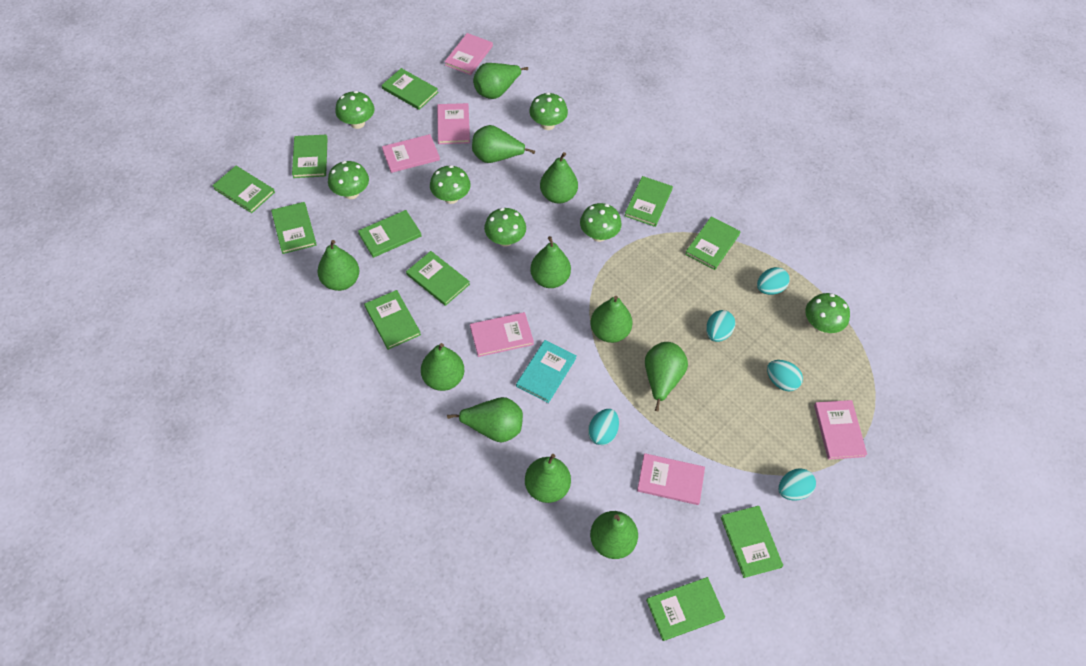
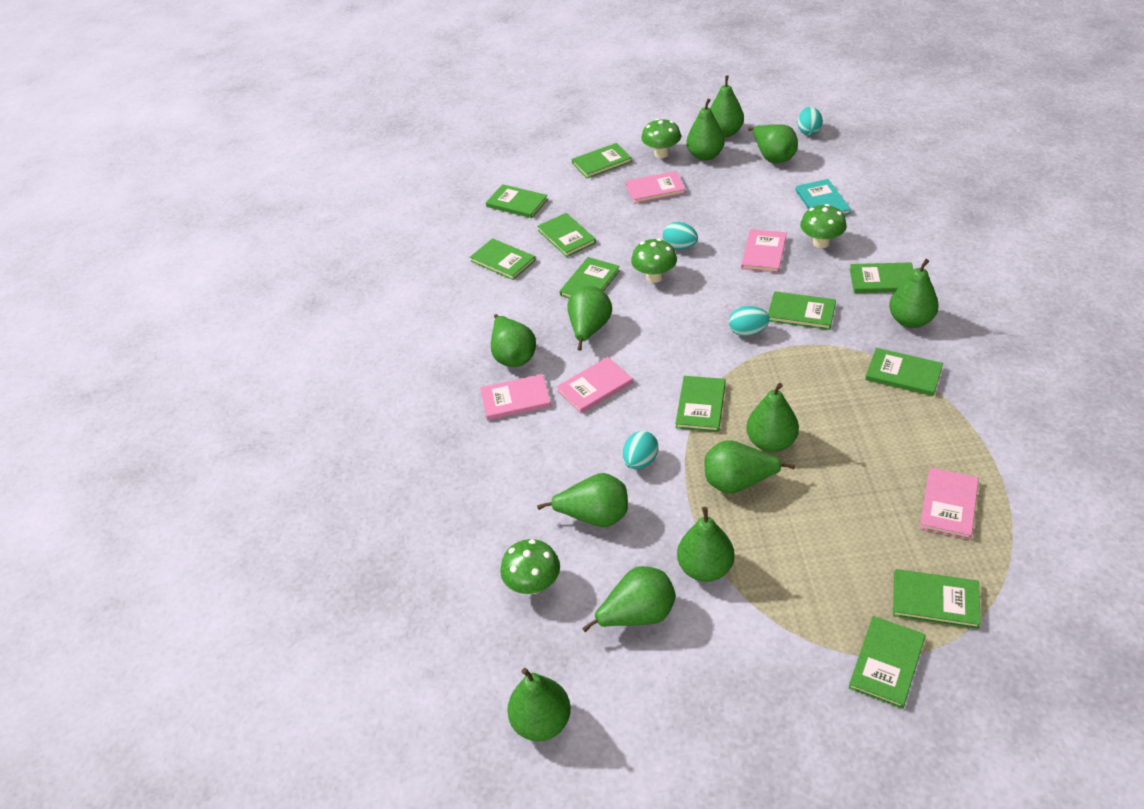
green mushroom: 7 -> 4
green pear: 11 -> 12
pink book: 6 -> 5
turquoise egg: 5 -> 4

